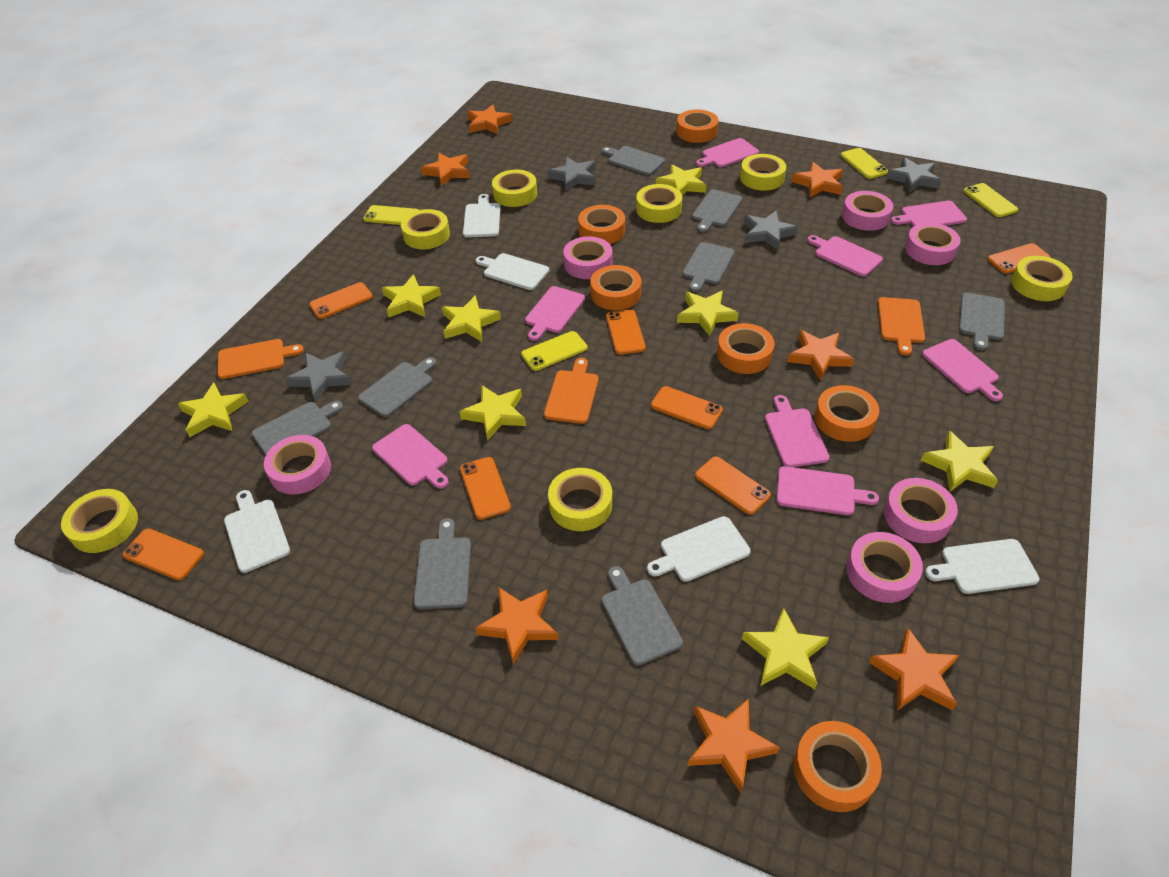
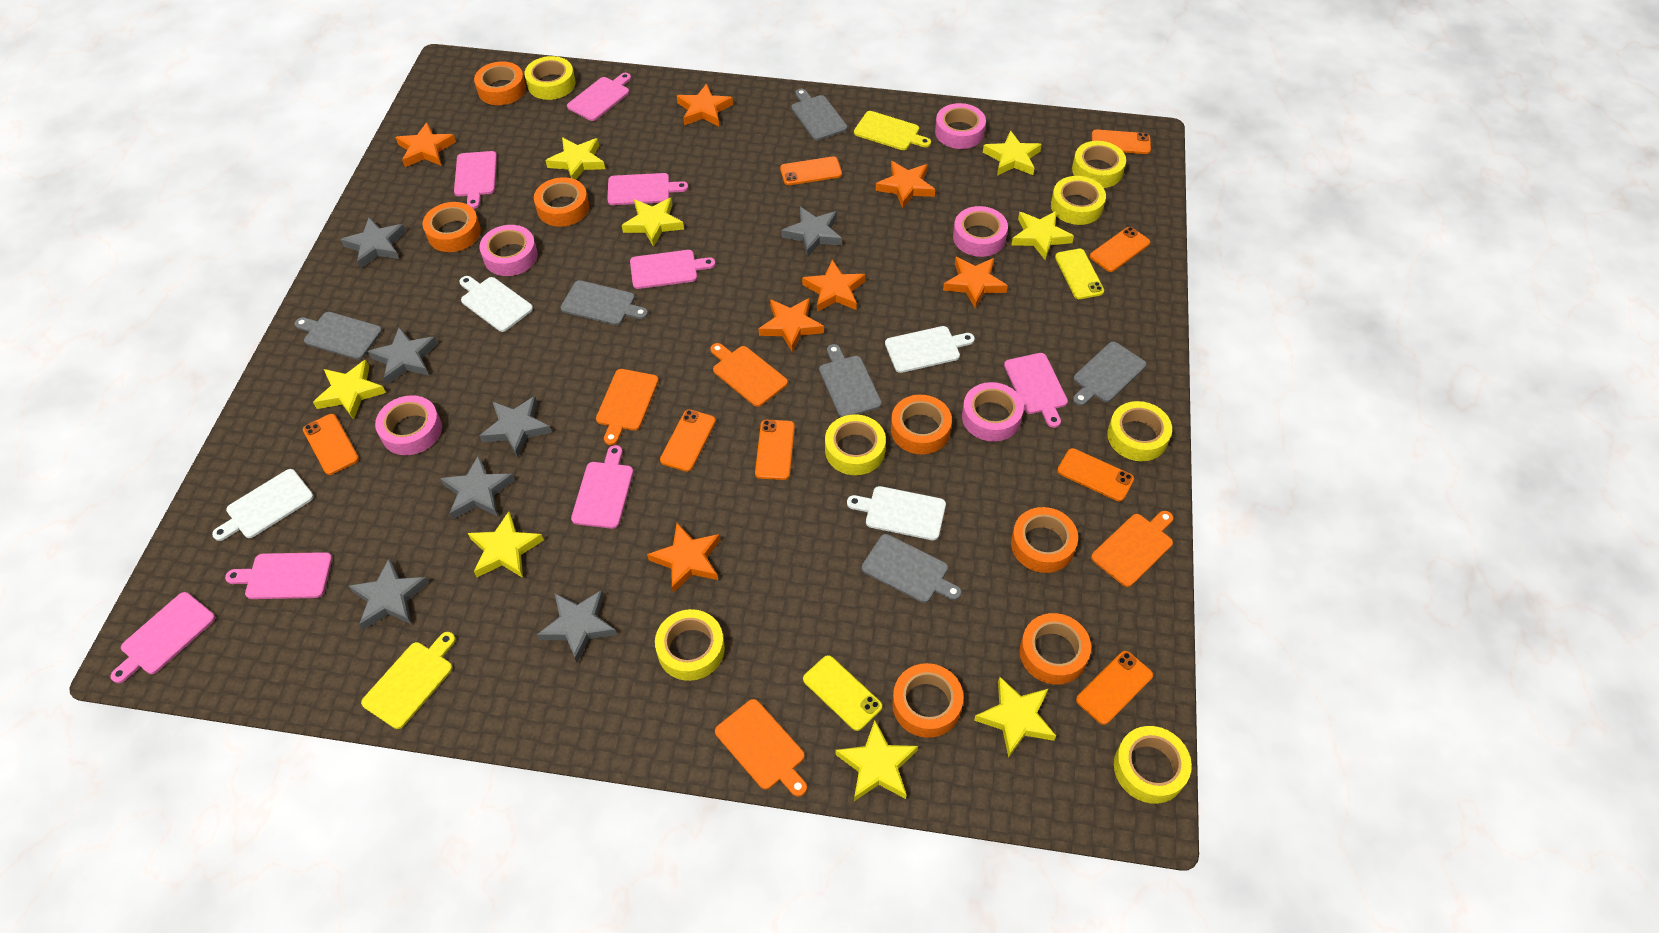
grey cutting board: 8 -> 6
grey star: 4 -> 7
orange cutting board: 3 -> 4
orange phone: 7 -> 8
orange tape: 6 -> 7
pink tape: 6 -> 5
white cutting board: 5 -> 4
yellow cutting board: 0 -> 2
yellow phone: 4 -> 2

